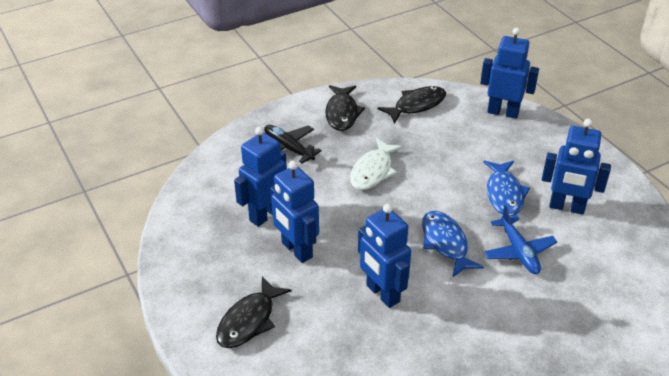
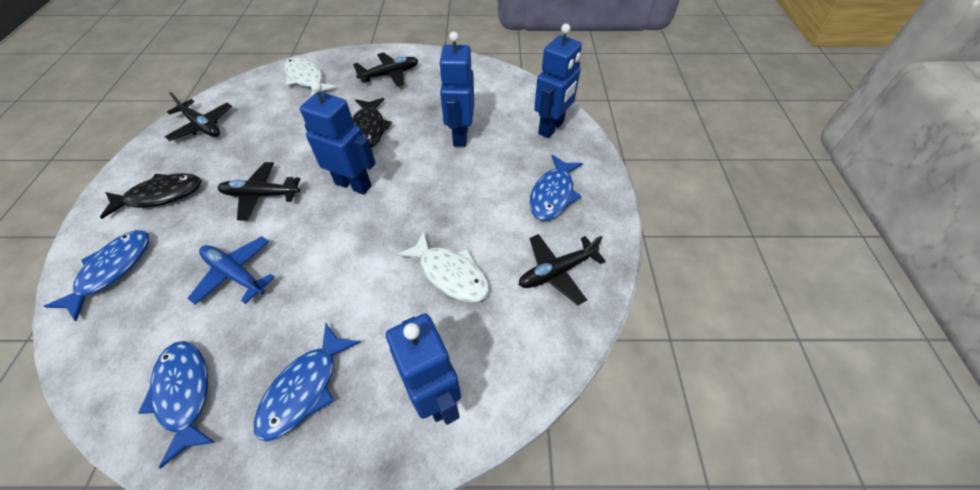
black fish: 3 -> 2
black plane: 1 -> 4
blue fish: 2 -> 4
blue robot: 5 -> 4
white fish: 1 -> 2

